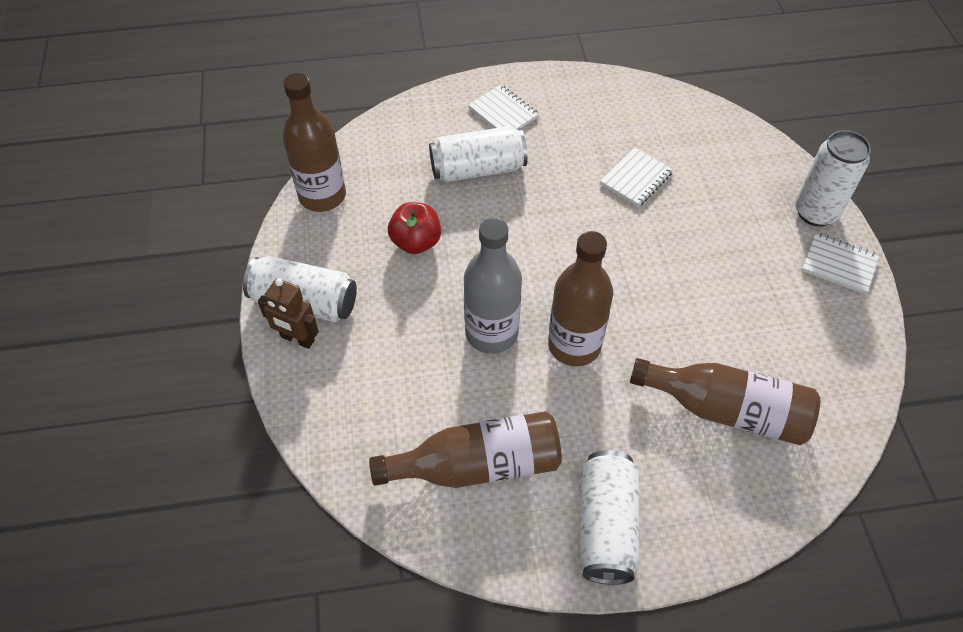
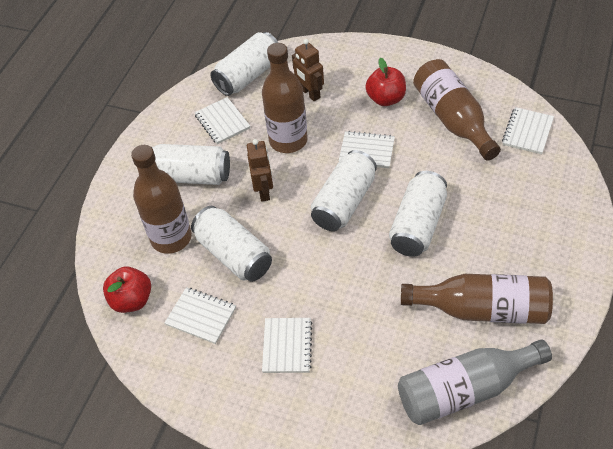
brown robot: 1 -> 2
red apple: 1 -> 2
white can: 4 -> 5
white notebook: 3 -> 5

